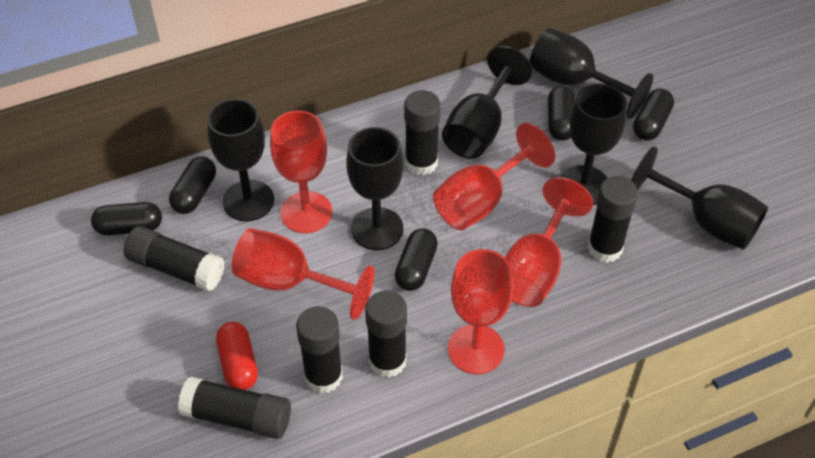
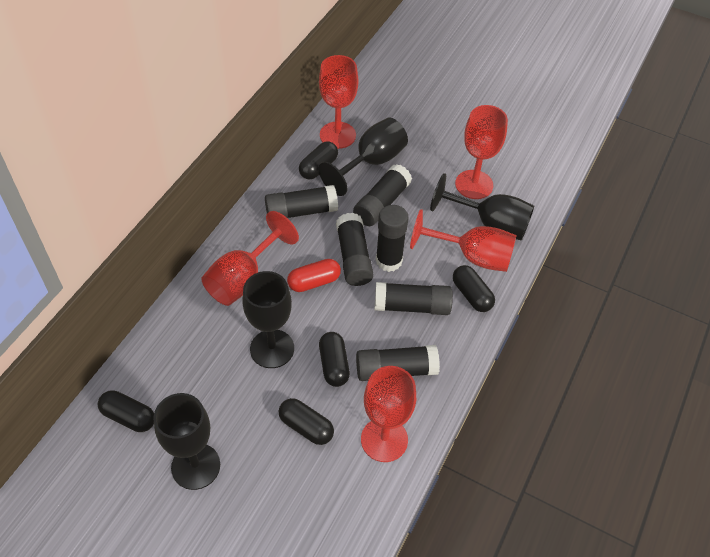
black goblet: 6 -> 4

